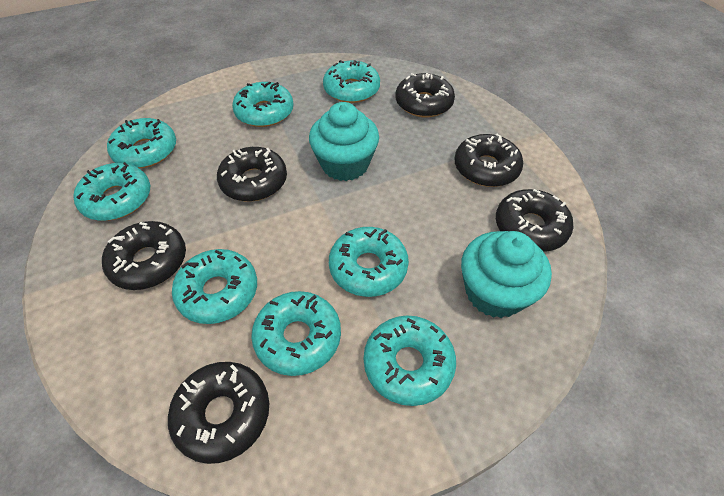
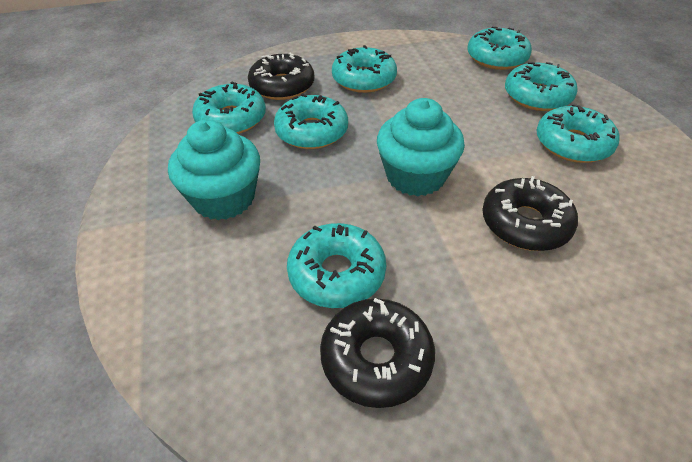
black donut: 6 -> 3
turquoise donut: 8 -> 7

